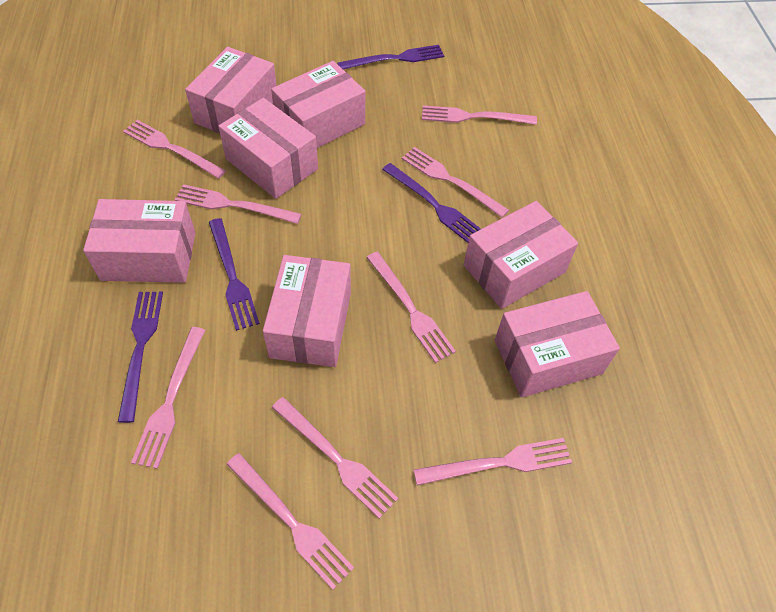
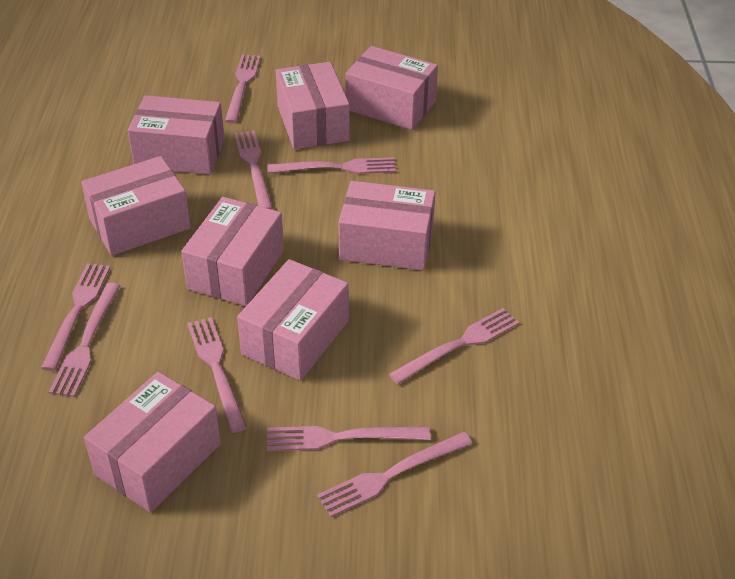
pink box: 7 -> 8
purple fork: 4 -> 0

